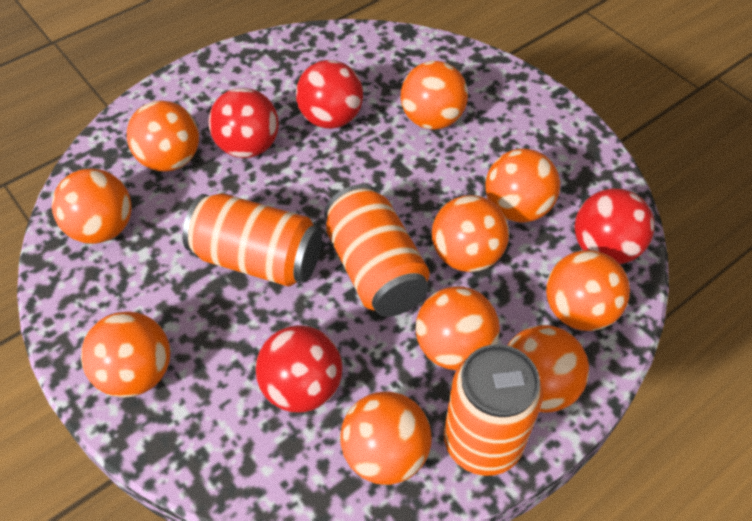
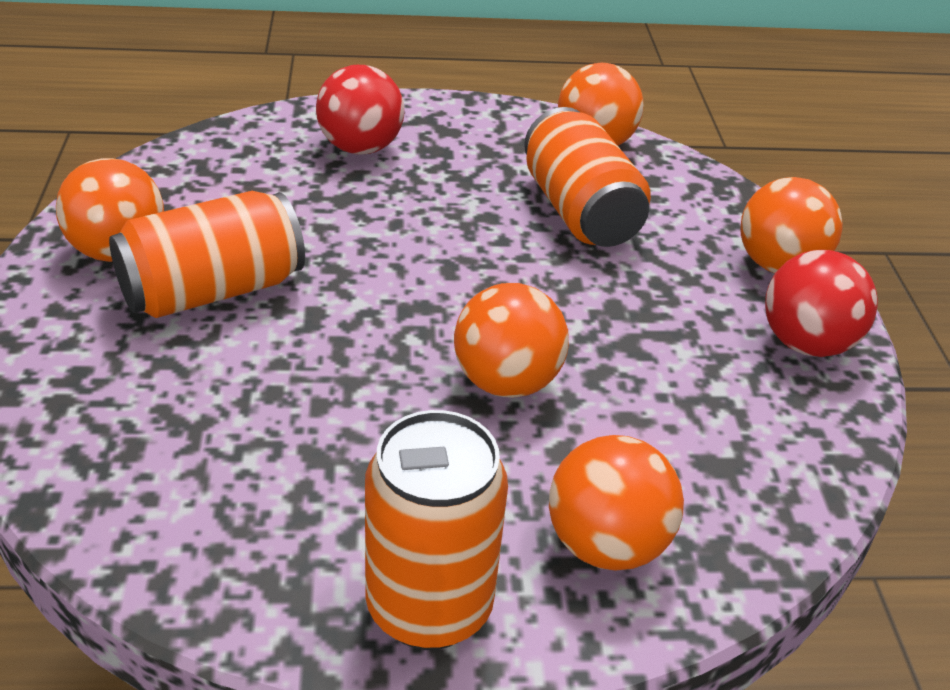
orange ball: 10 -> 5
red ball: 4 -> 2

